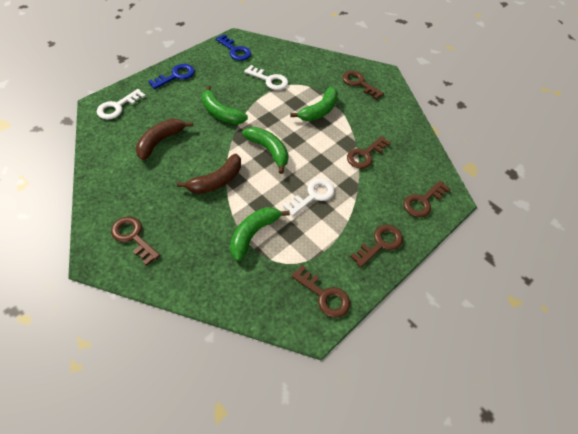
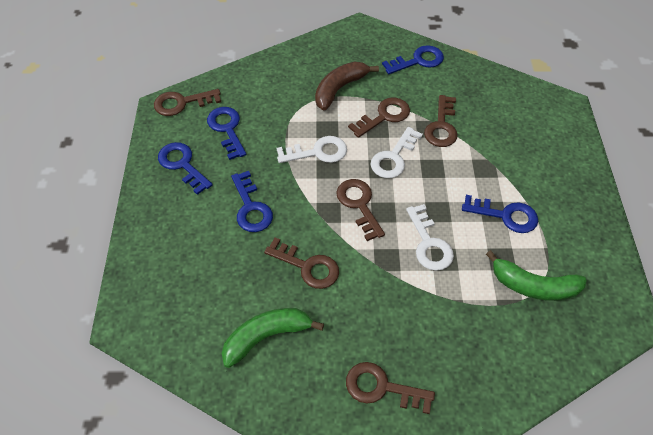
blue key: 2 -> 5
brown banana: 2 -> 1
green banana: 4 -> 2

